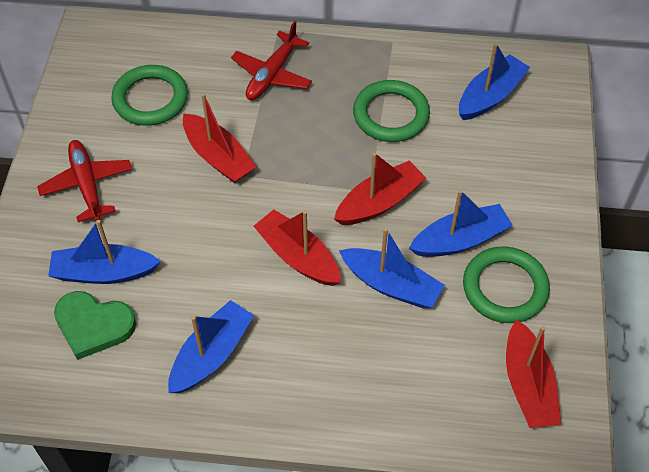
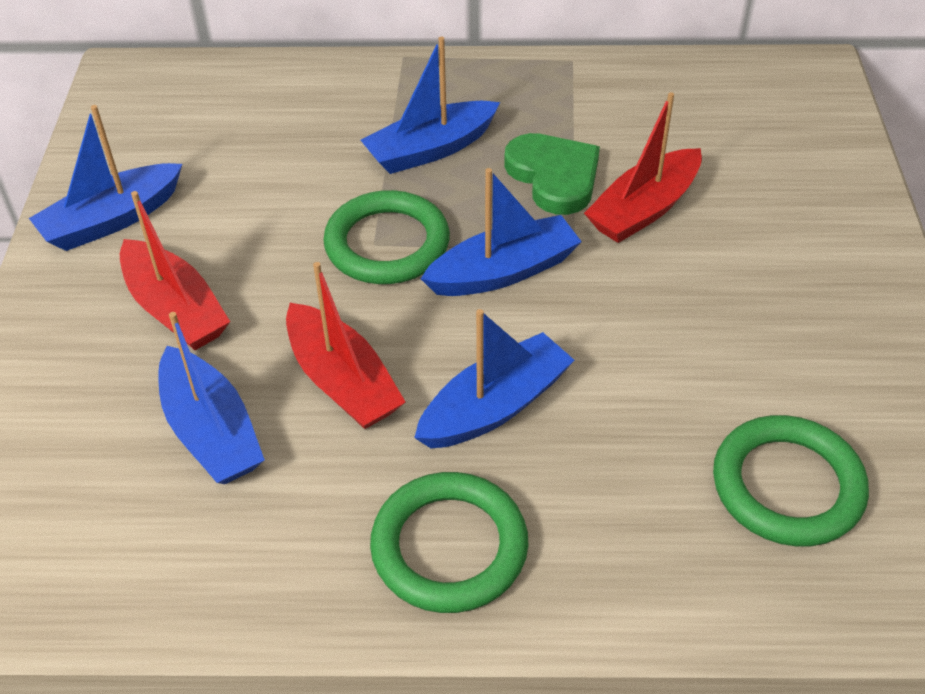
red boat: 4 -> 3
red plane: 2 -> 0

